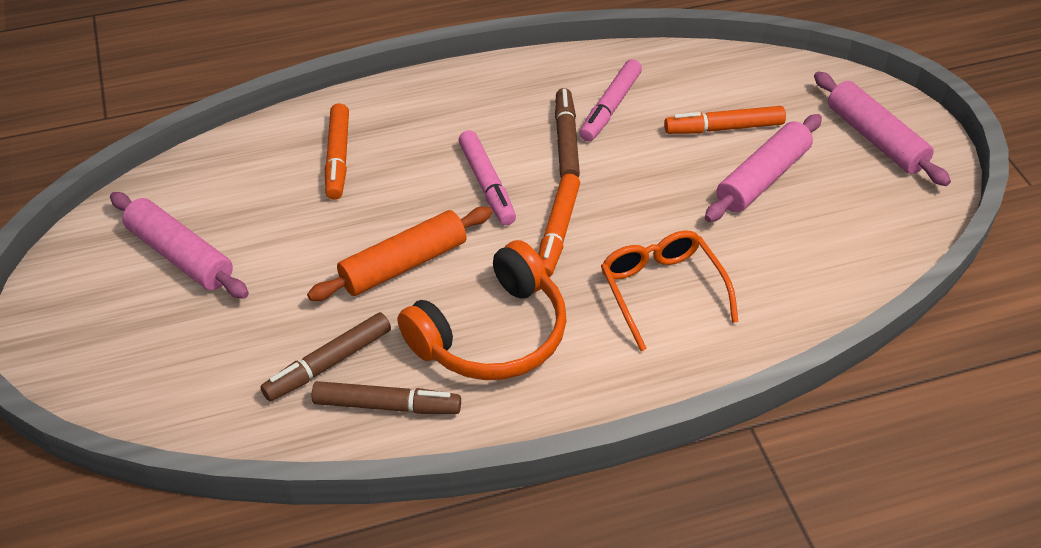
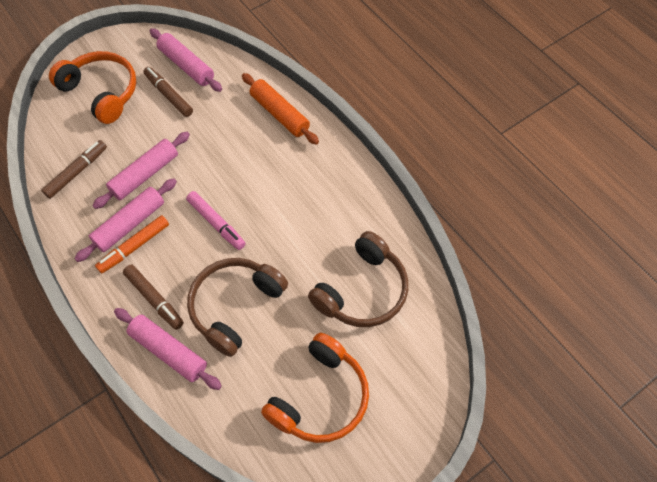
brown headphones: 0 -> 2
orange glasses: 1 -> 0
orange headphones: 1 -> 2
orange marker: 3 -> 1
pink marker: 2 -> 1
pink rolling pin: 3 -> 4

